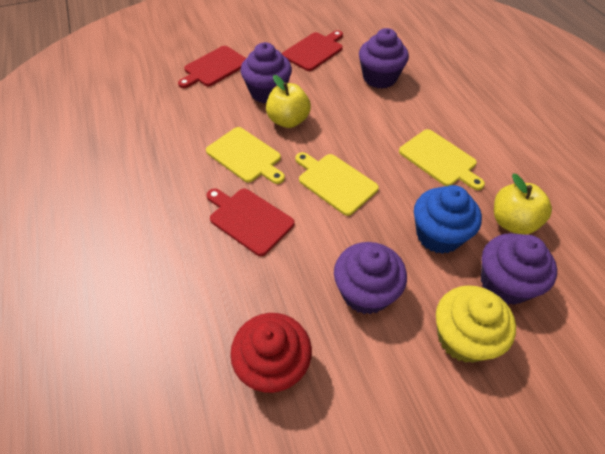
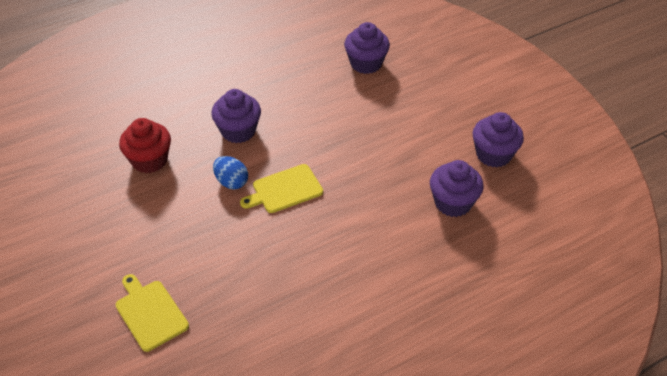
blue cupcake: 1 -> 0
blue egg: 0 -> 1
red cutting board: 3 -> 0
yellow apple: 2 -> 0
yellow cupcake: 1 -> 0
yellow cutting board: 3 -> 2

